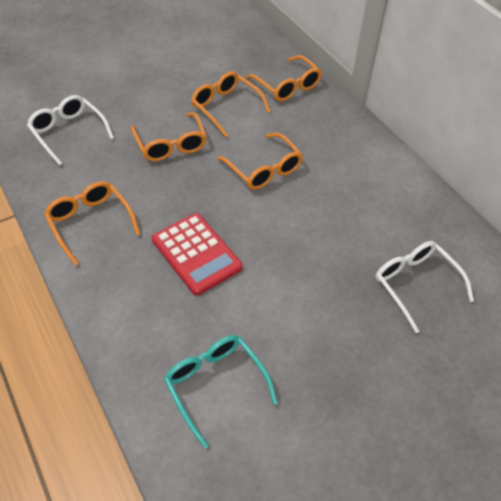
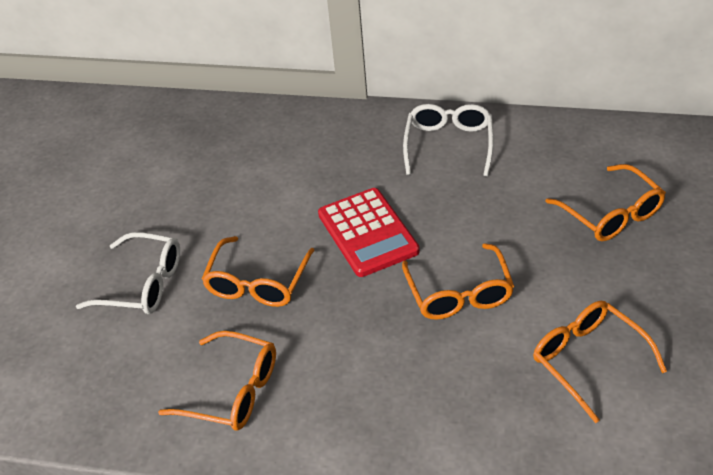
turquoise glasses: 1 -> 0

